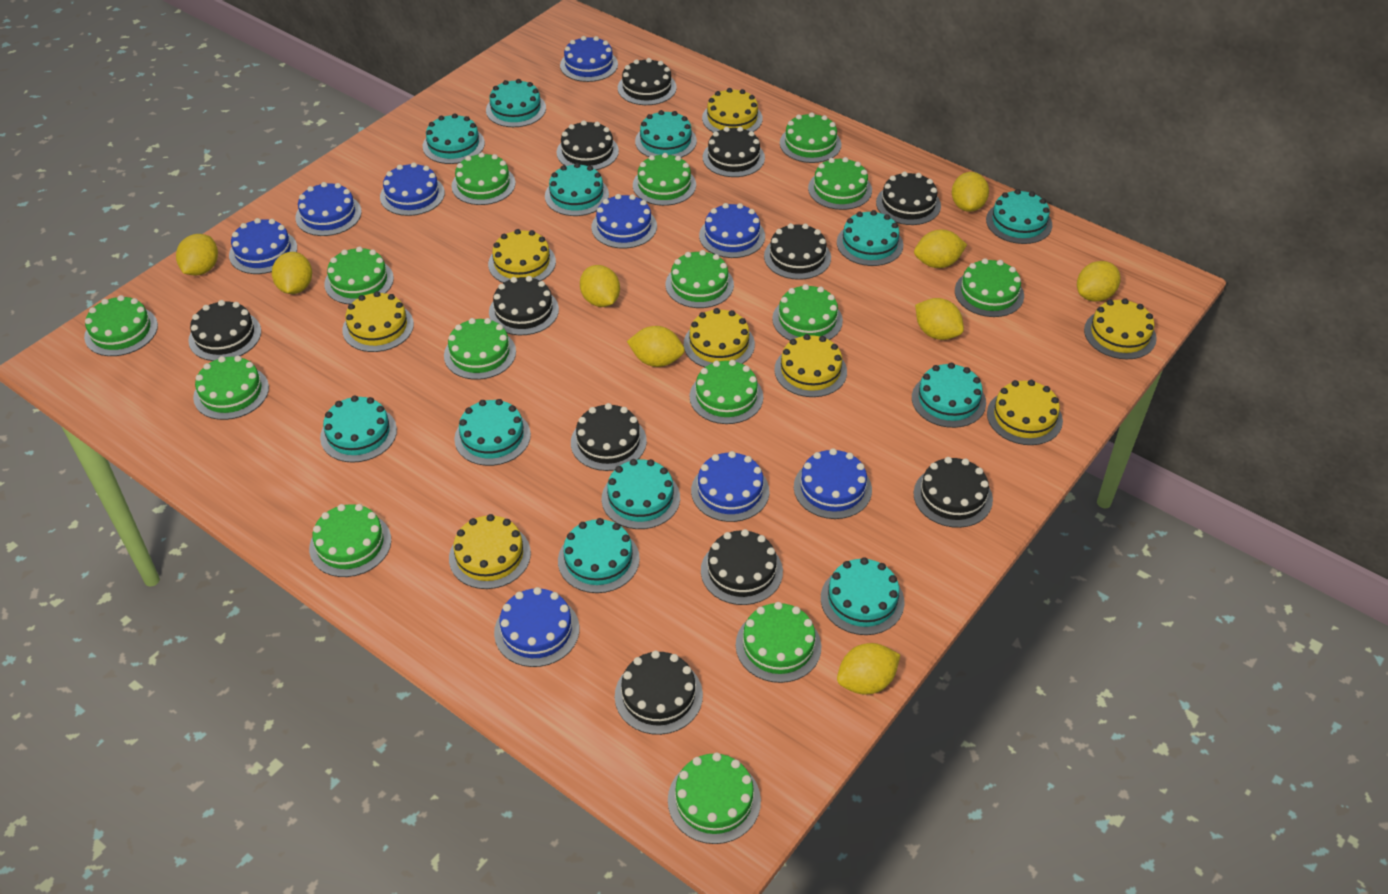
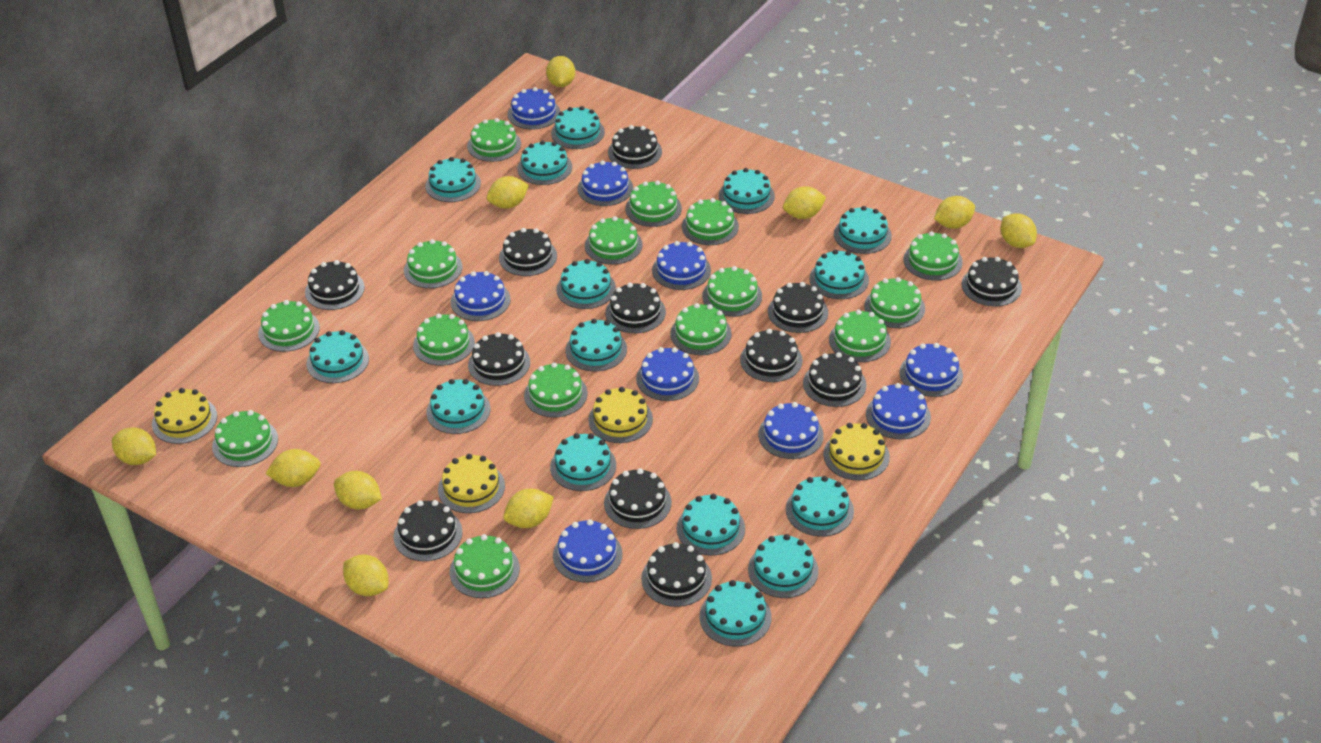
black cake: 11 -> 12
turquoise cake: 12 -> 15
yellow cake: 8 -> 4
yellow lemon: 9 -> 10

